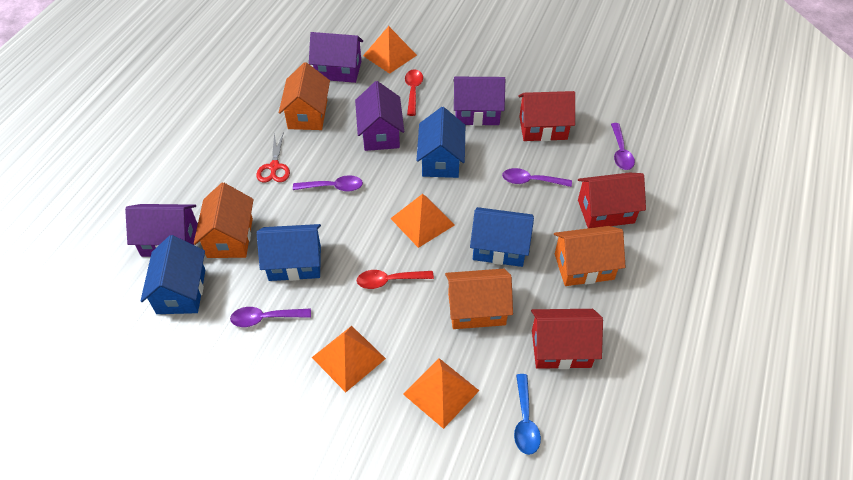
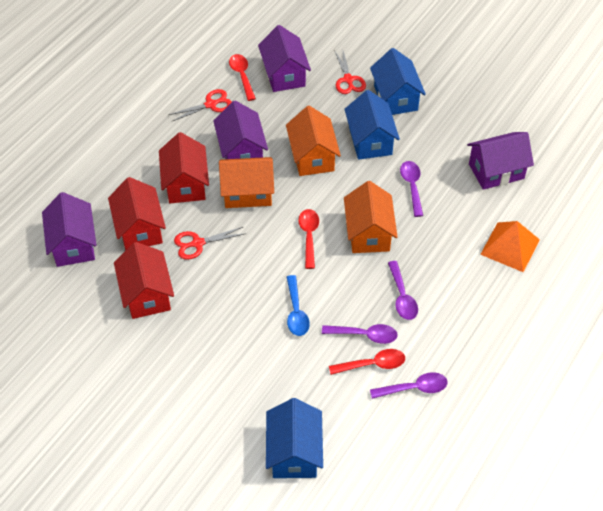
blue house: 4 -> 3
orange house: 4 -> 3
orange pyramid: 4 -> 1
red scissors: 1 -> 3
red spoon: 2 -> 3

